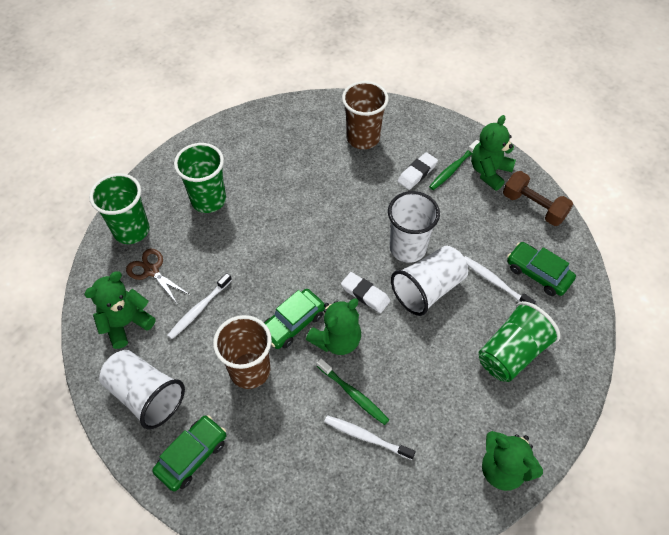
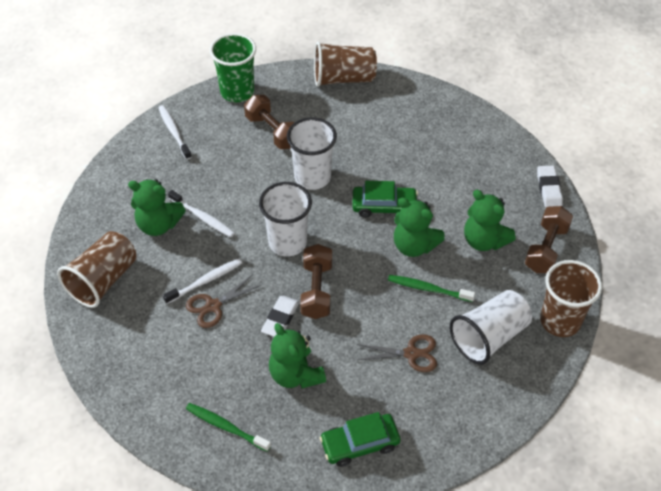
brown cup: 2 -> 3
brown dumbbell: 1 -> 3
brown scissors: 1 -> 2
green car: 3 -> 2
green cup: 3 -> 1

